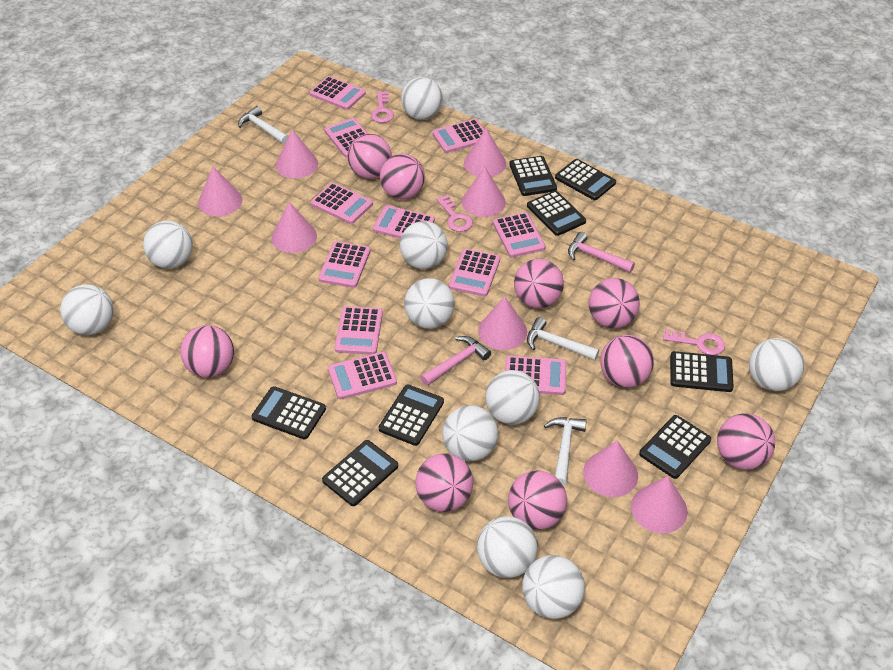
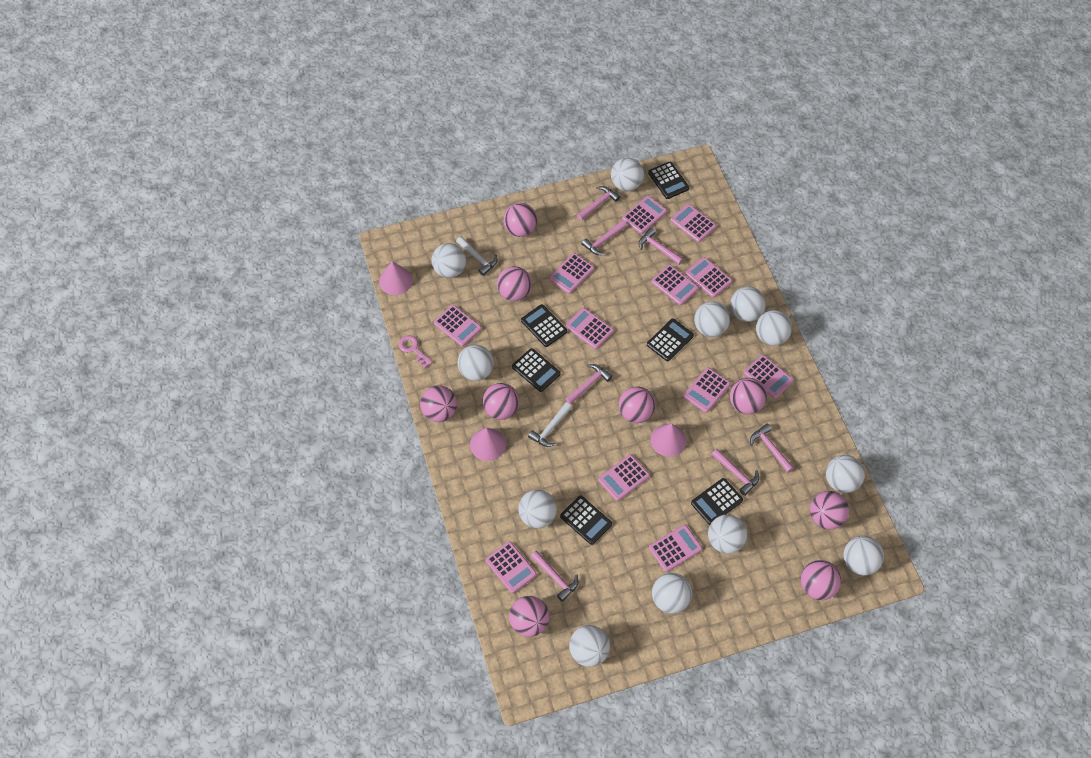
black calculator: 8 -> 6
pink calculator: 11 -> 12
pink cone: 8 -> 3
pink hammer: 2 -> 7
pink key: 3 -> 1
white ball: 10 -> 12
white hammer: 3 -> 2

